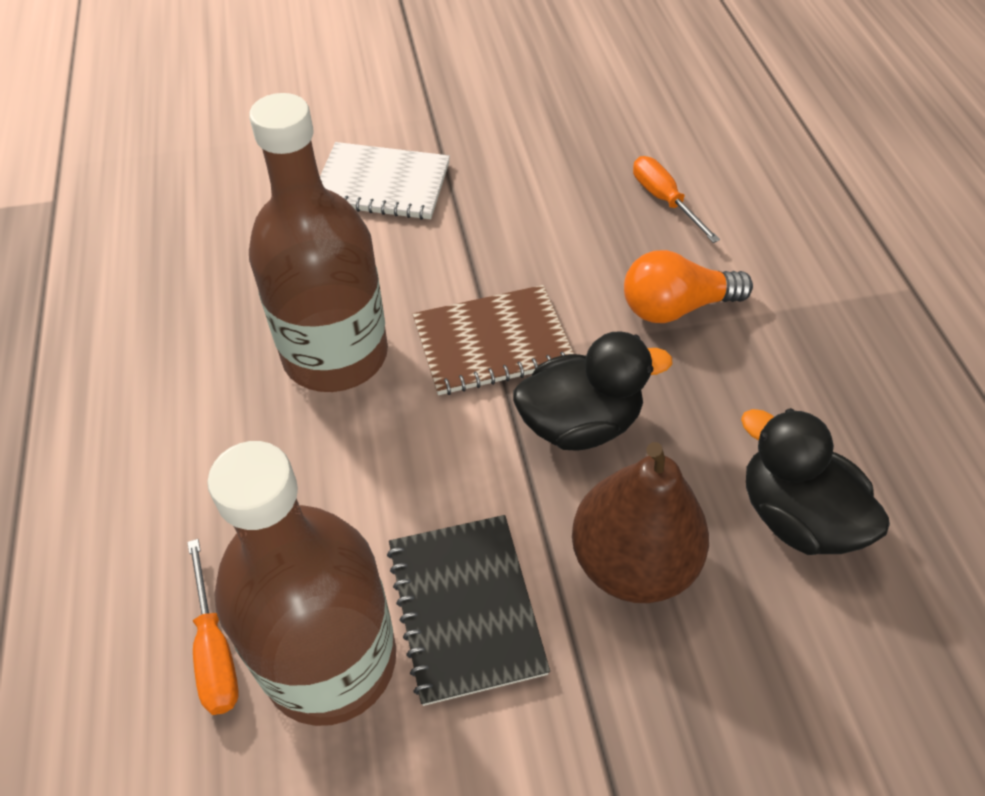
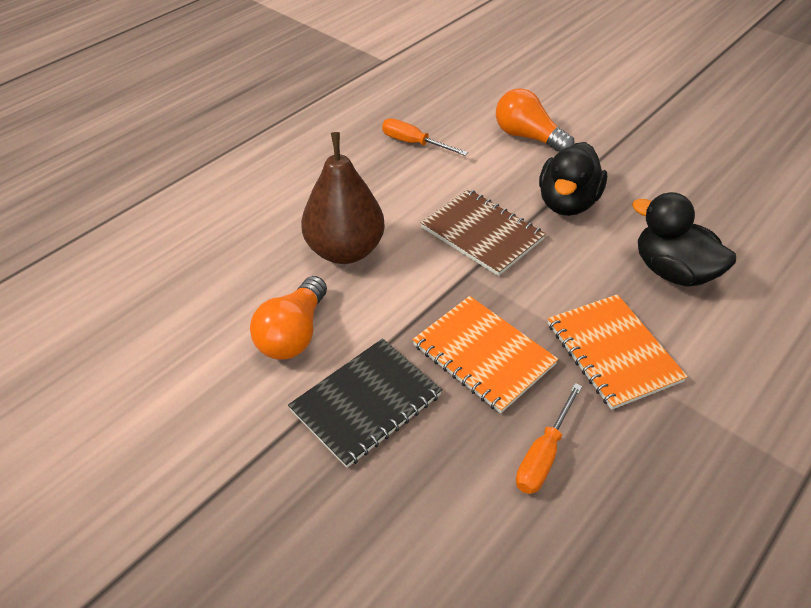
brown bottle: 2 -> 0
orange light bulb: 1 -> 2
orange notebook: 0 -> 2
white notebook: 1 -> 0

